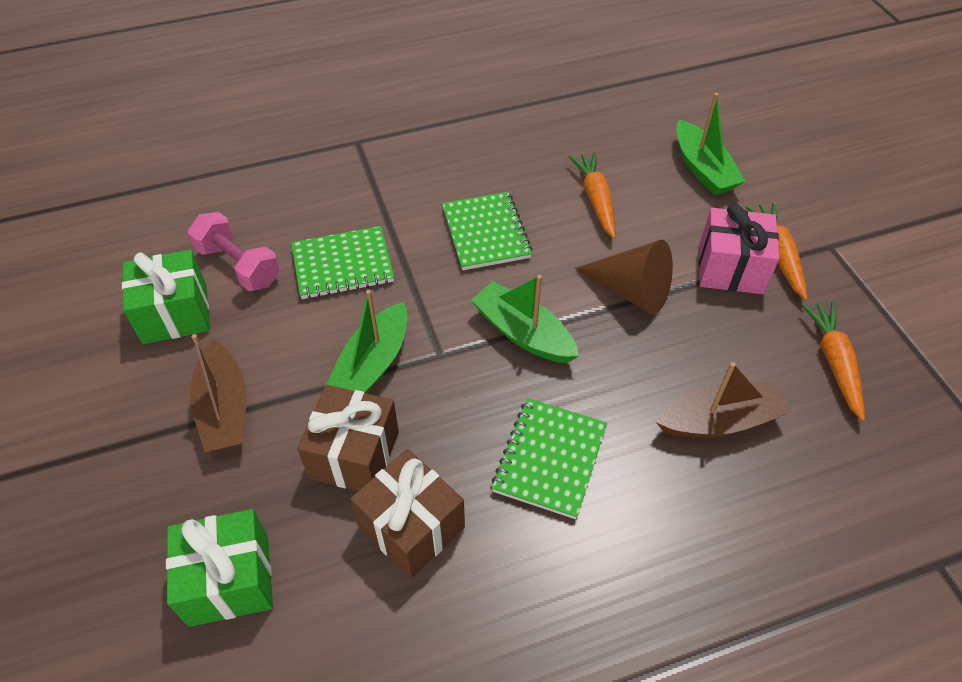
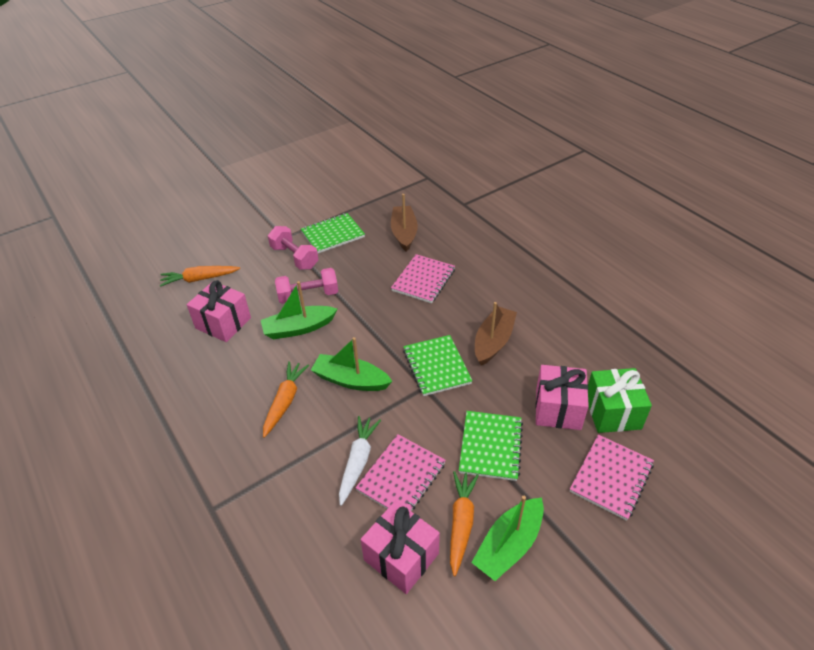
brown cone: 1 -> 0
brown gift: 2 -> 0
green gift: 2 -> 1
pink dumbbell: 1 -> 2
pink gift: 1 -> 3
pink notebook: 0 -> 3
white carrot: 0 -> 1

